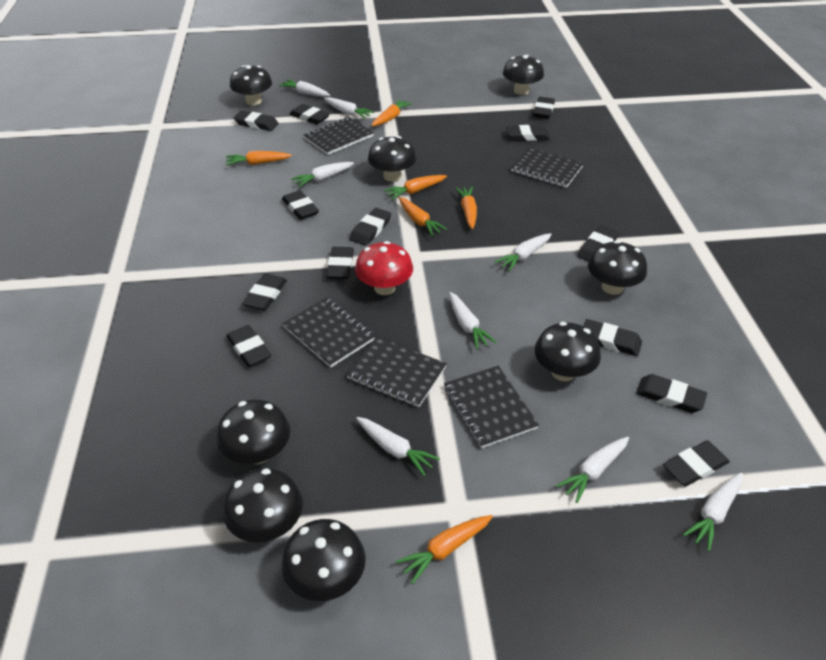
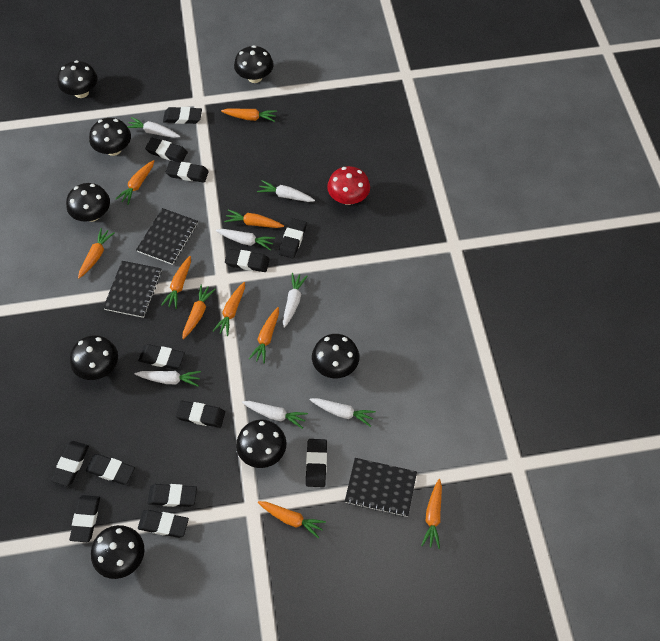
black notebook: 5 -> 3
orange carrot: 6 -> 10
white carrot: 8 -> 7

